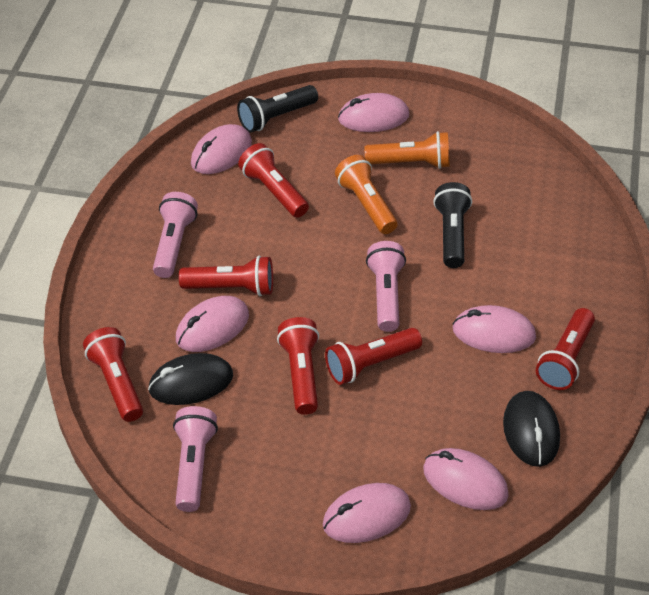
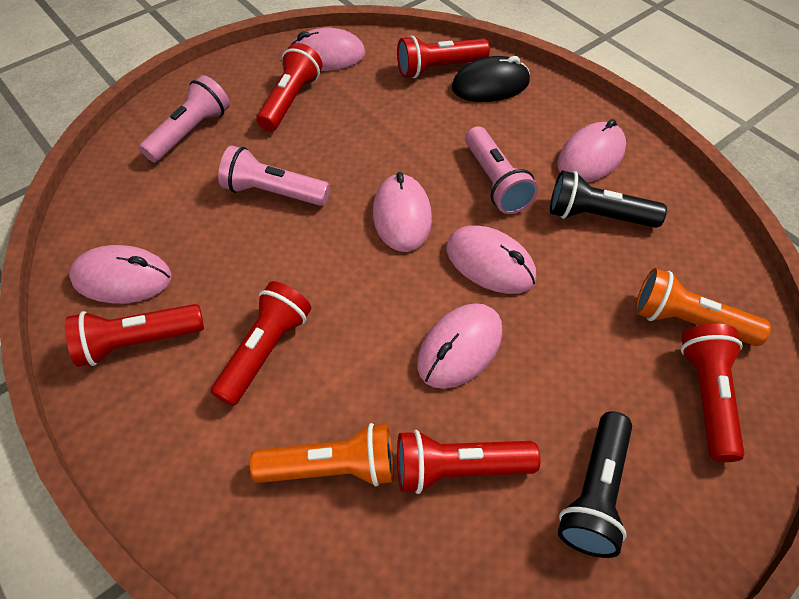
black mouse: 2 -> 1

